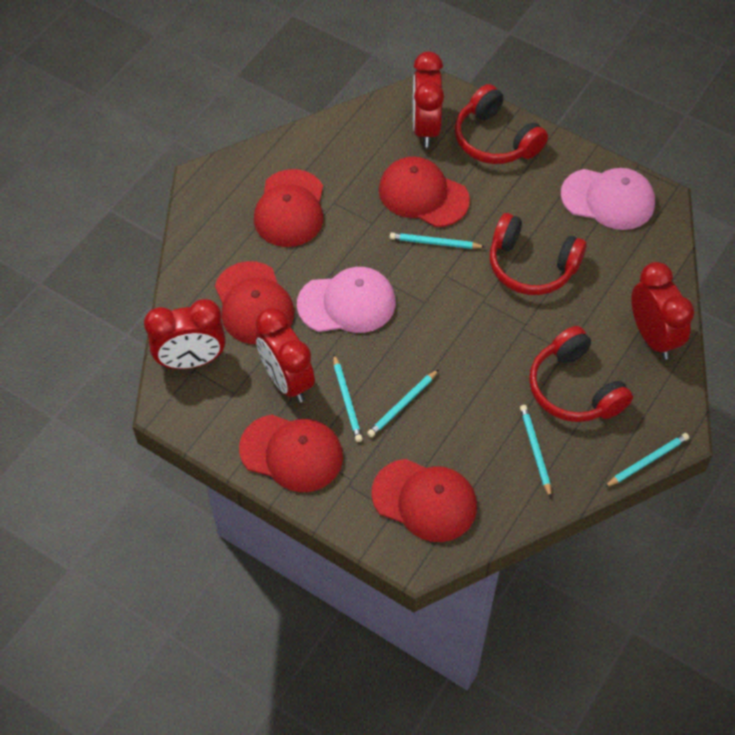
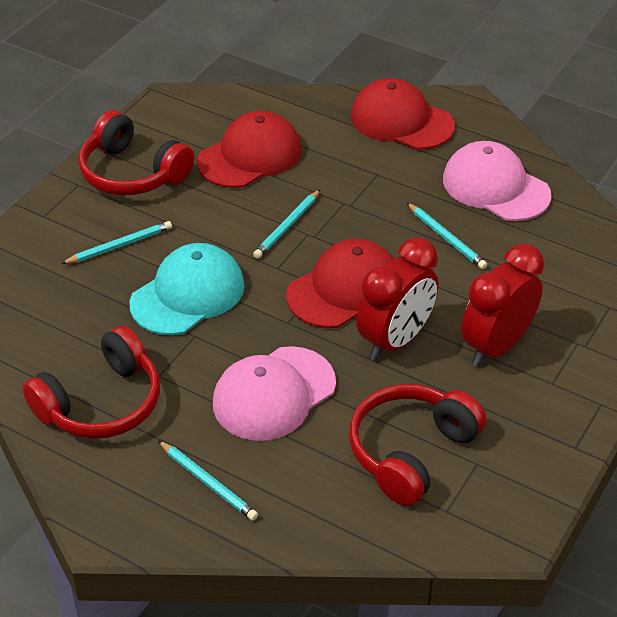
red cap: 5 -> 3
red clock: 4 -> 2
turquoise cap: 0 -> 1
turquoise pencil: 5 -> 4

